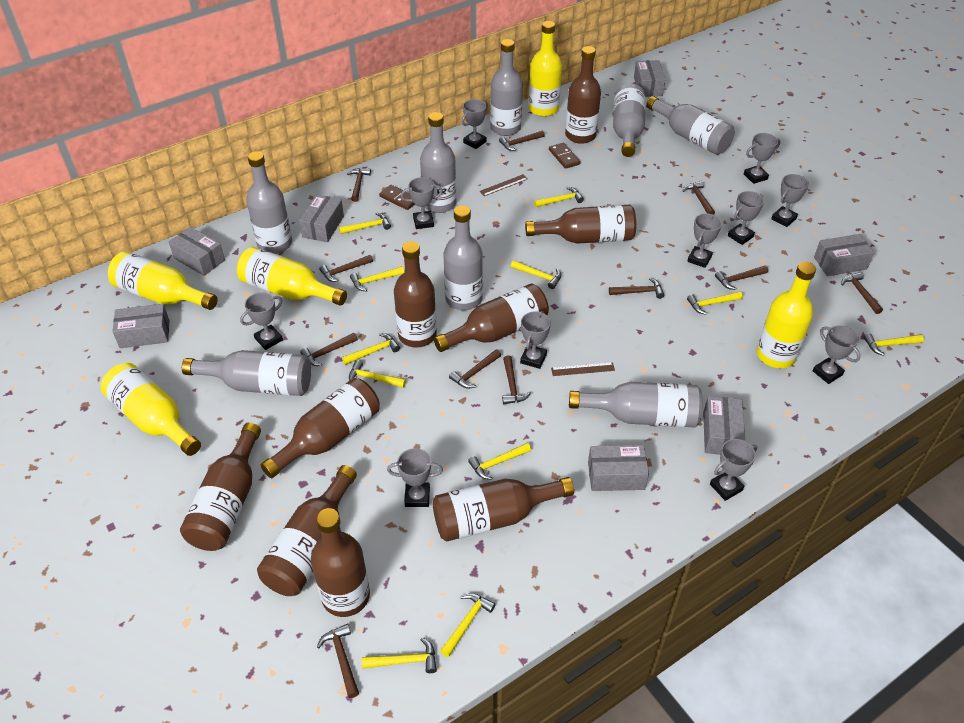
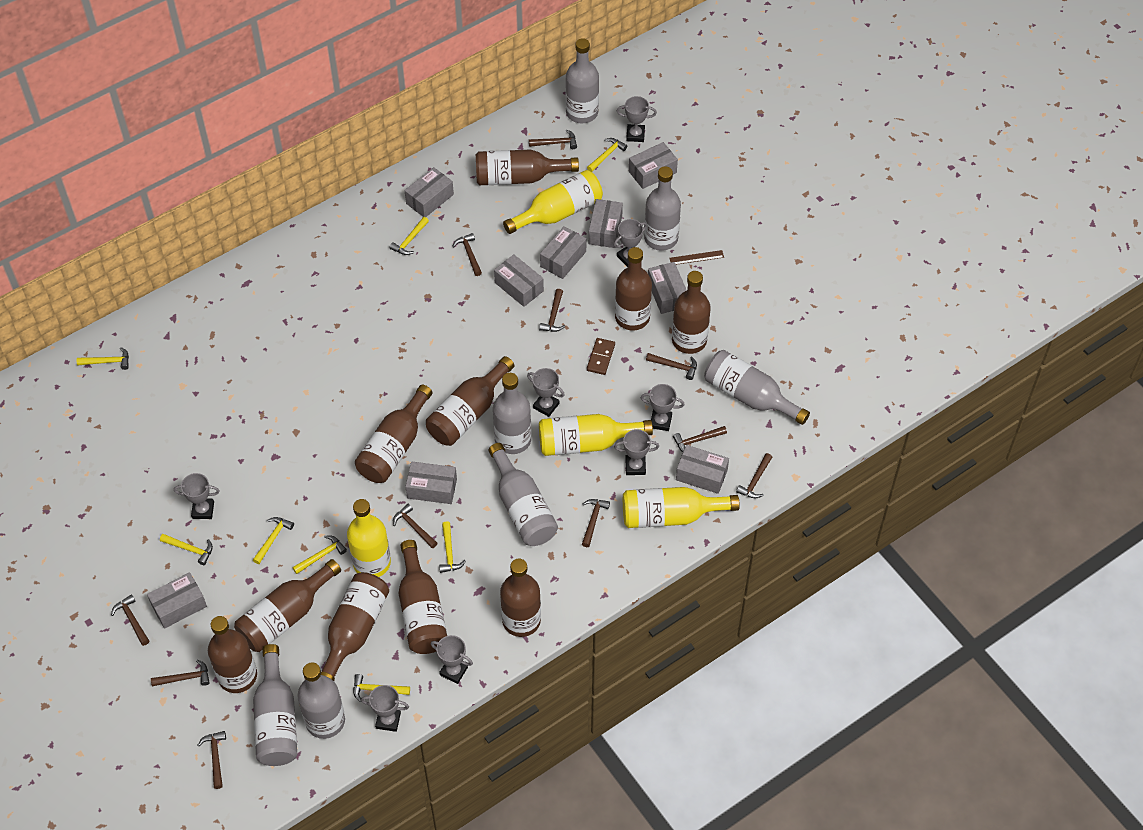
brown bottle: 9 -> 10
brown domino: 2 -> 1
brown ruler: 2 -> 1
grey bottle: 8 -> 7
grey box: 7 -> 9
grey trophy: 11 -> 8
yellow bottle: 5 -> 4
yellow hammer: 11 -> 8

